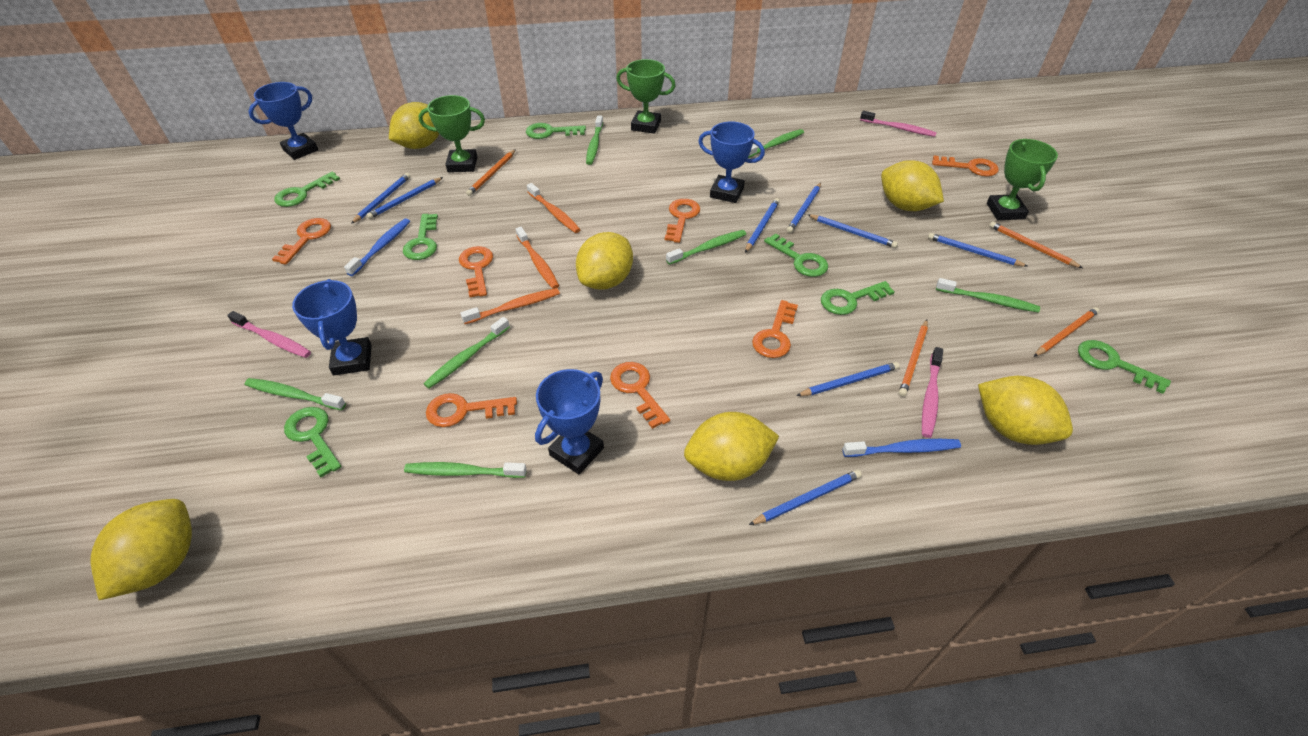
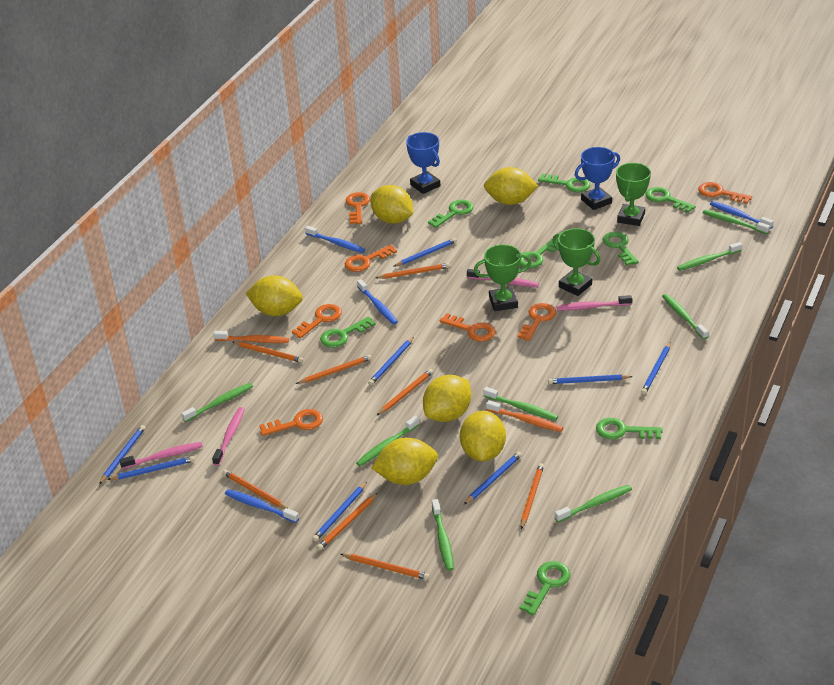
blue toothbrush: 2 -> 4
blue trophy: 4 -> 2
green key: 7 -> 8
green toothbrush: 7 -> 8
orange pencil: 4 -> 8
orange toothbrush: 3 -> 2
pink toothbrush: 3 -> 4

